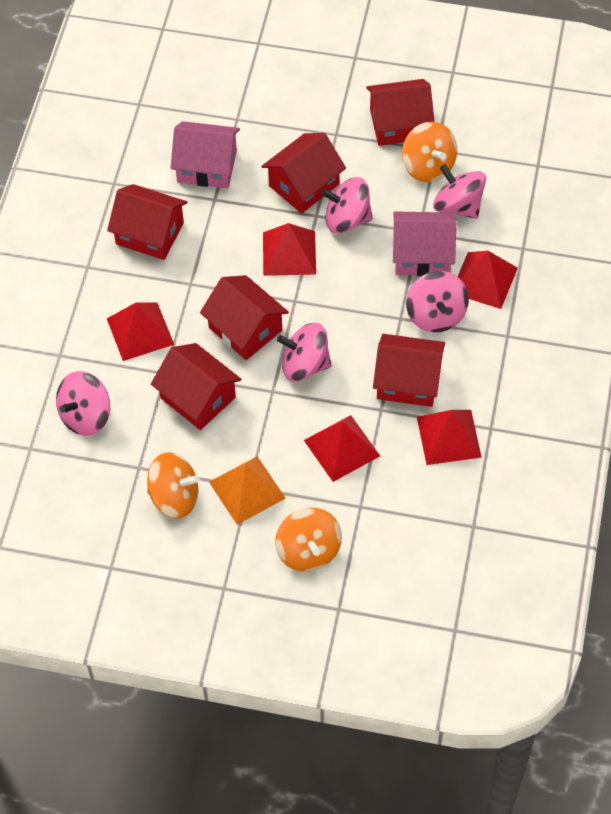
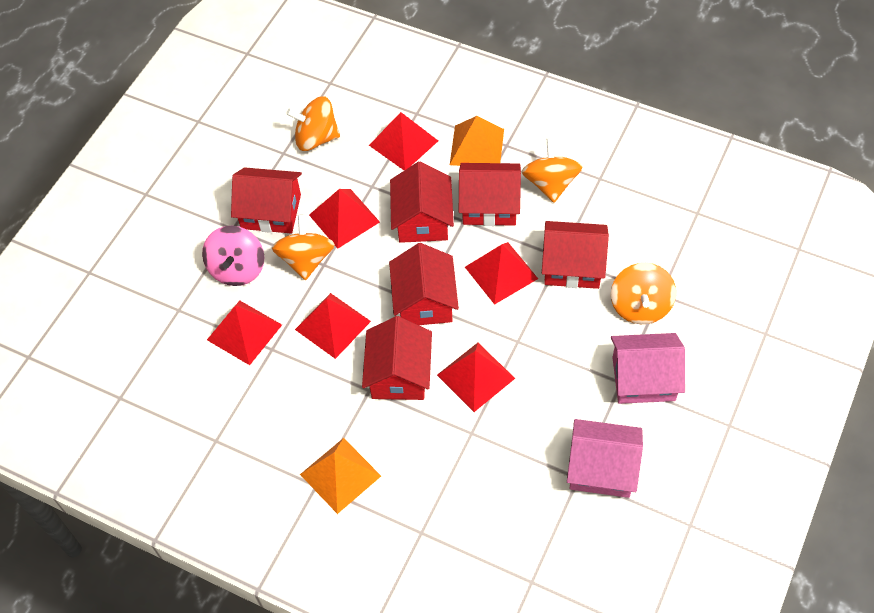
orange pyramid: 1 -> 2
orange spinning top: 3 -> 4
pink spinning top: 5 -> 1
red pyramid: 5 -> 6

